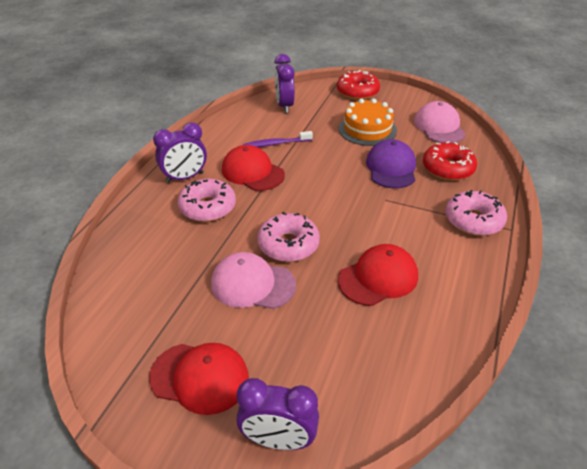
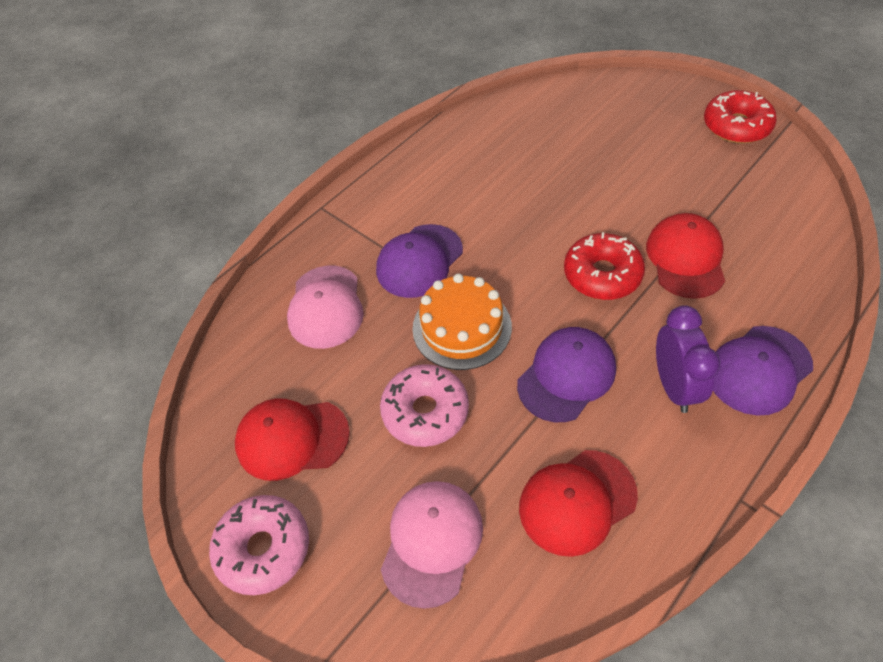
pink donut: 3 -> 2
purple cap: 1 -> 3
purple clock: 3 -> 1
purple toothbrush: 1 -> 0

